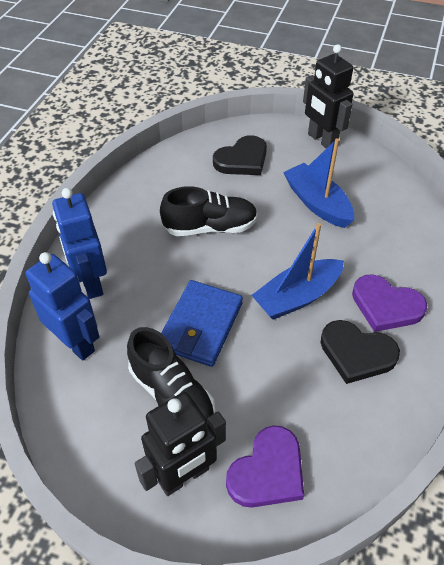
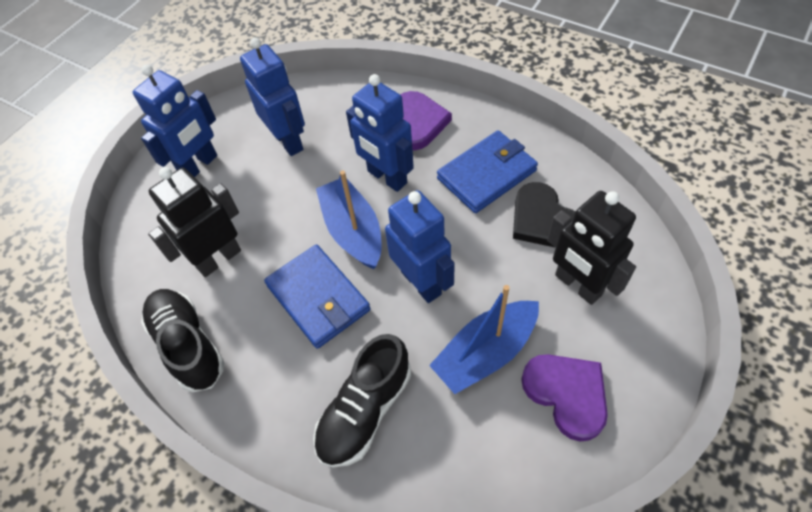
black heart: 2 -> 1
blue robot: 2 -> 4
blue wallet: 1 -> 2

